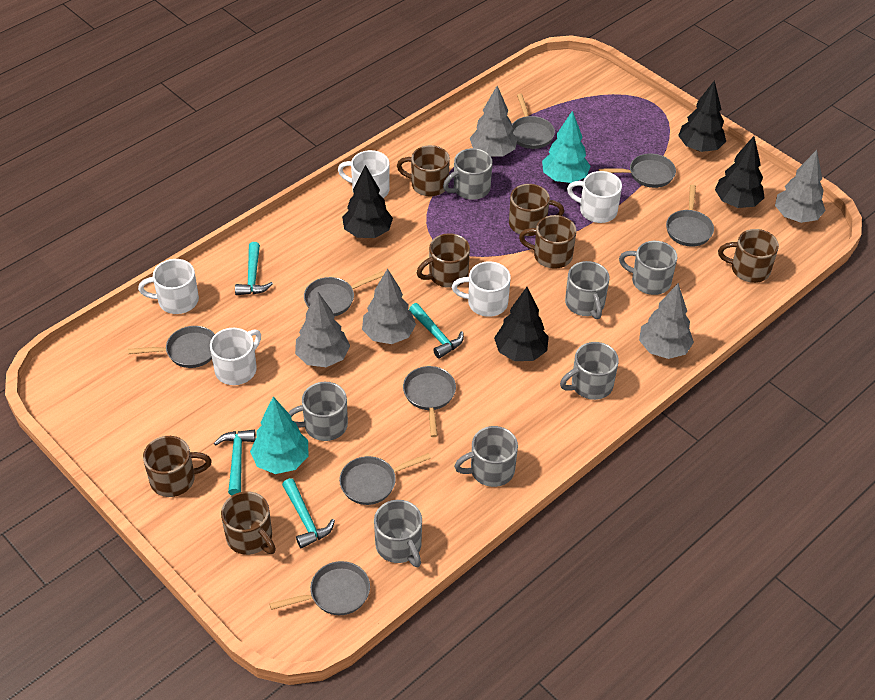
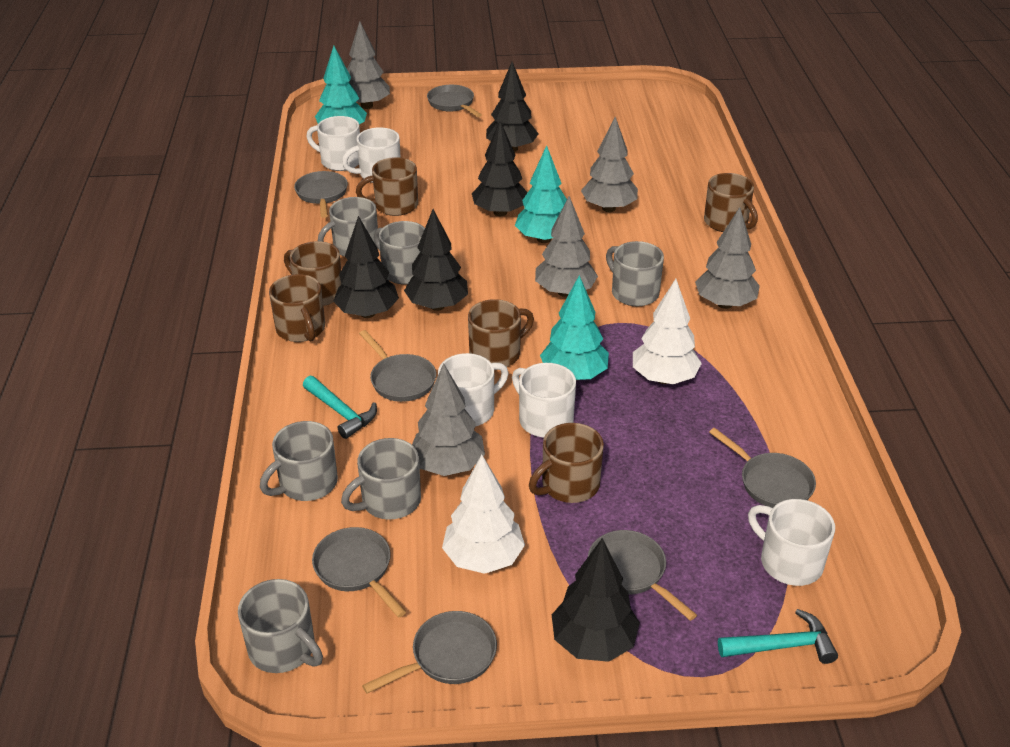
black tree: 4 -> 5
brown mug: 7 -> 6
grey mug: 7 -> 6
grey pan: 8 -> 7
turquoise hammer: 4 -> 2
turquoise tree: 2 -> 3
white tree: 0 -> 2

